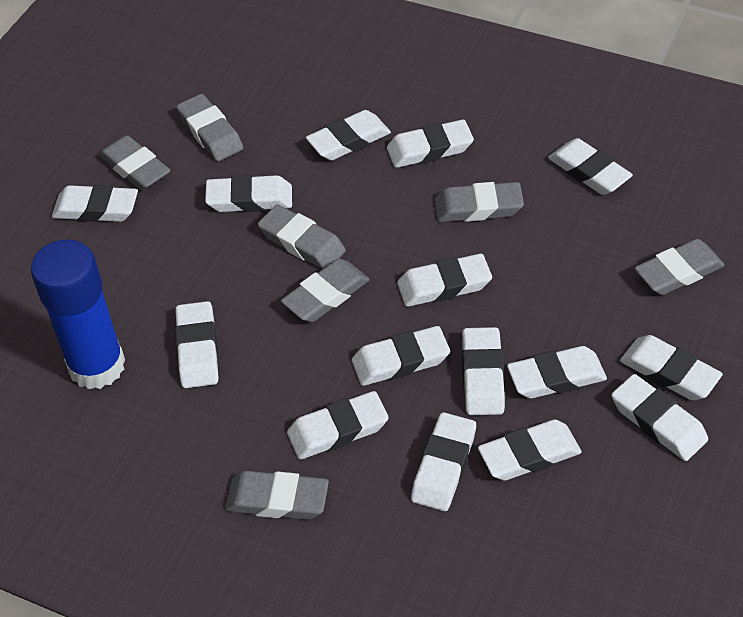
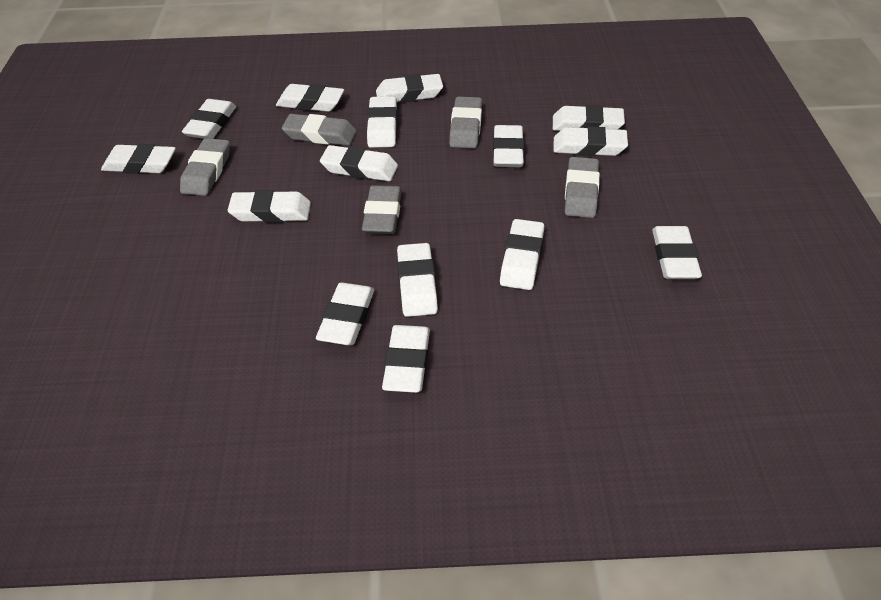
blue glue stick: 1 -> 0
grey eraser: 7 -> 5

